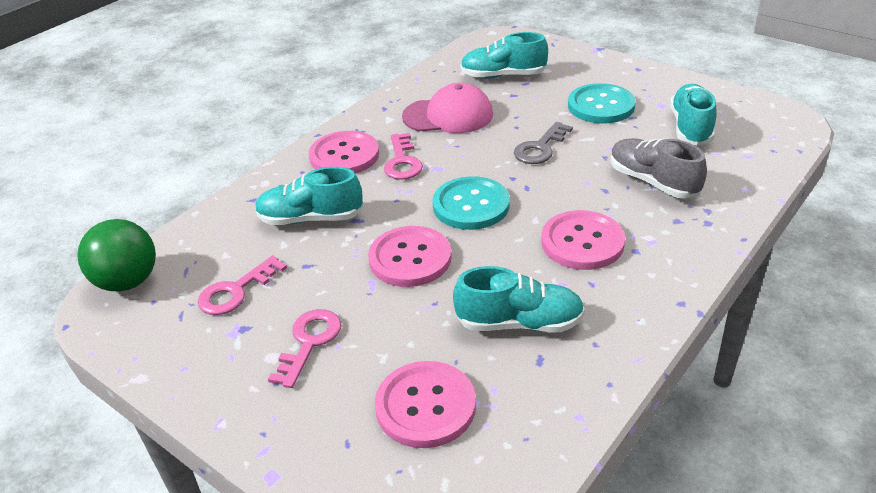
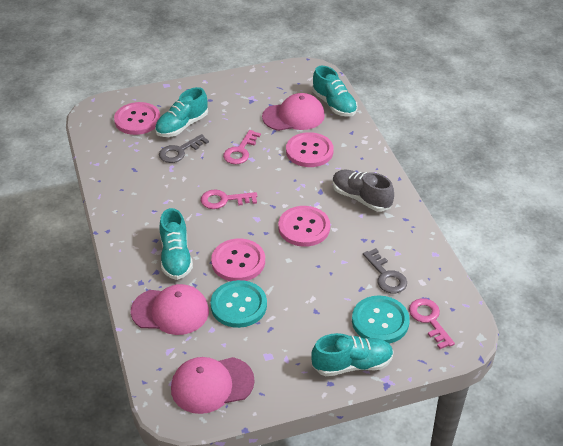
green ball: 1 -> 0
grey key: 1 -> 2
pink cap: 1 -> 3

